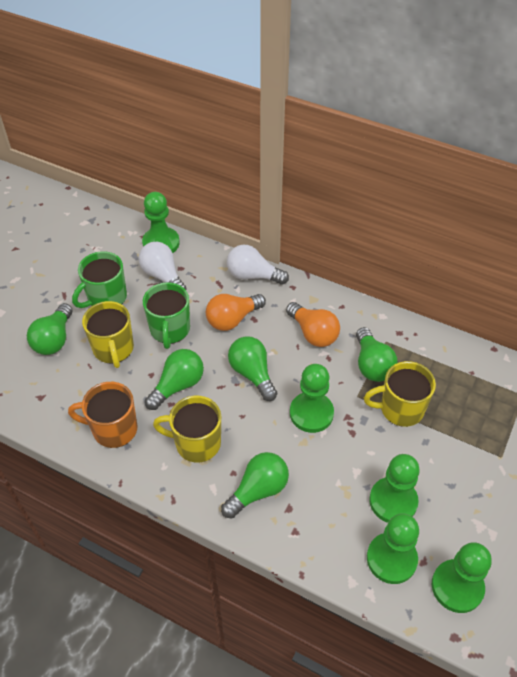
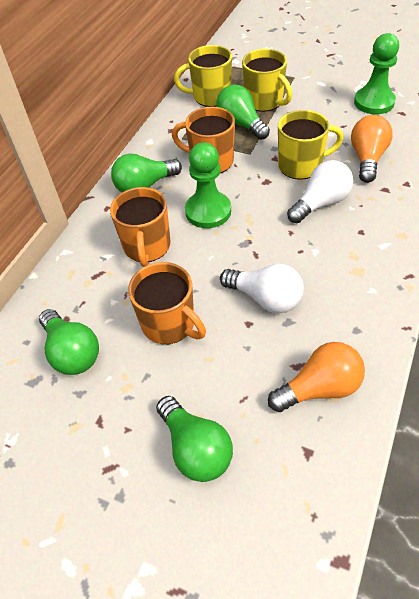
green light bulb: 5 -> 4
green mug: 2 -> 0
green pawn: 5 -> 2
orange mug: 1 -> 3

